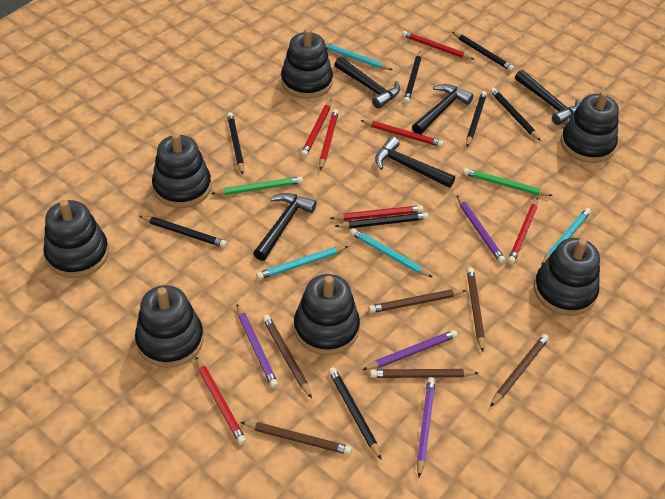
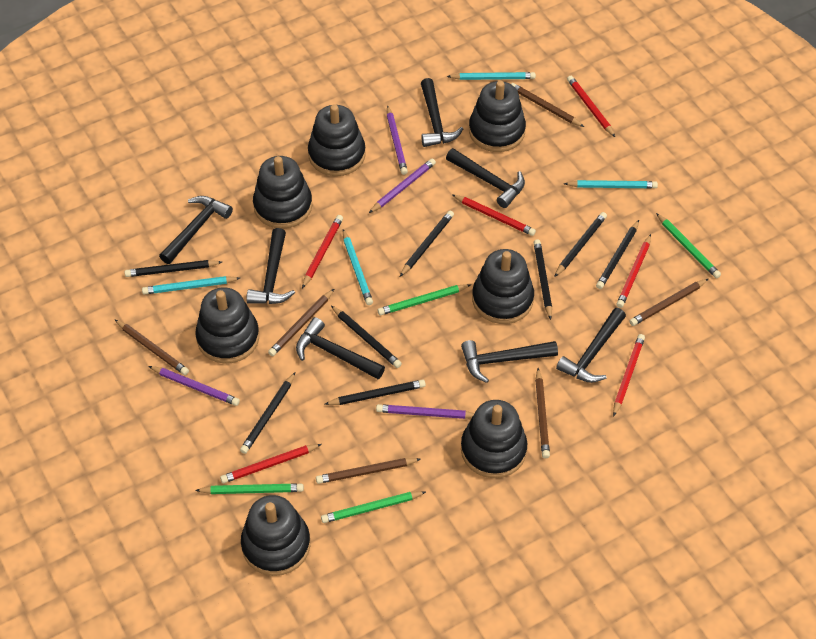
black hammer: 5 -> 7
green pencil: 2 -> 4
red pencil: 7 -> 6

